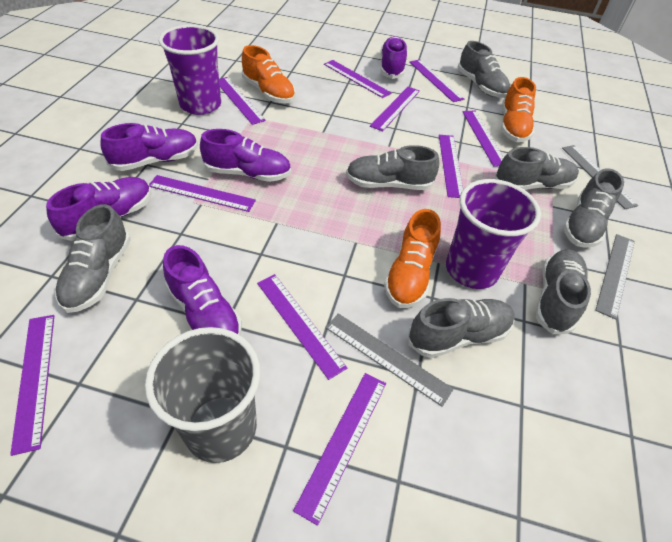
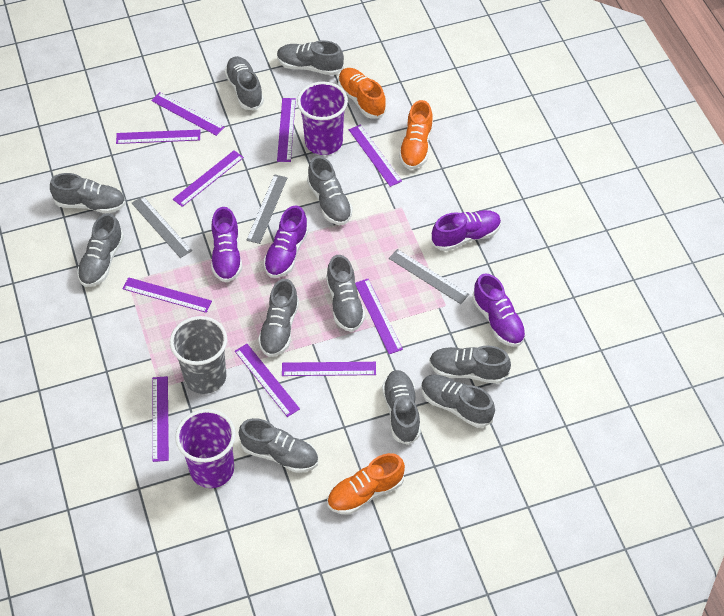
grey shoe: 7 -> 11
purple shoe: 5 -> 4

